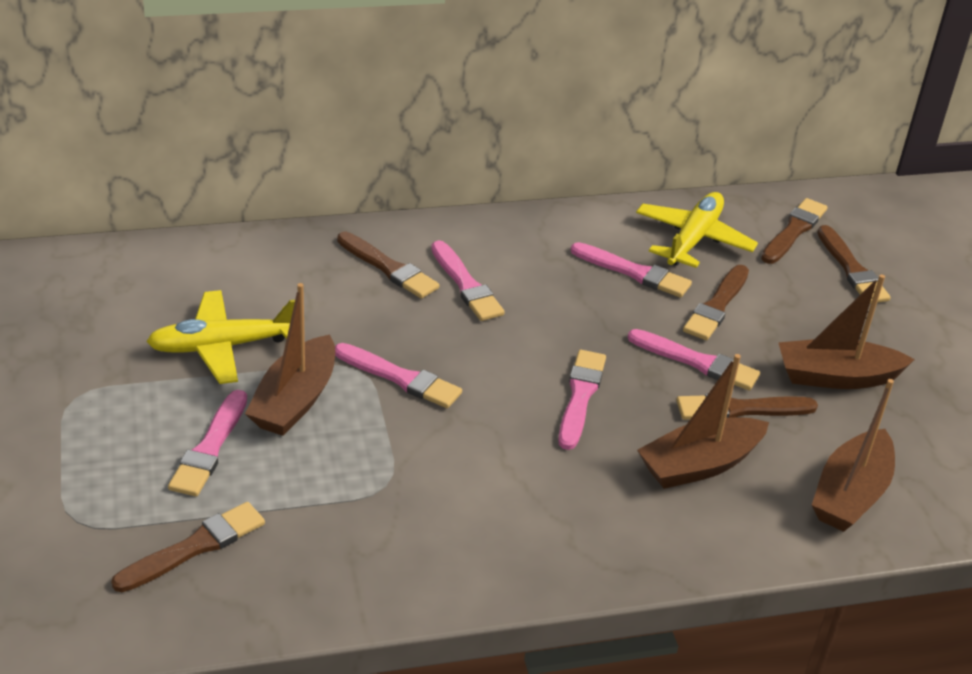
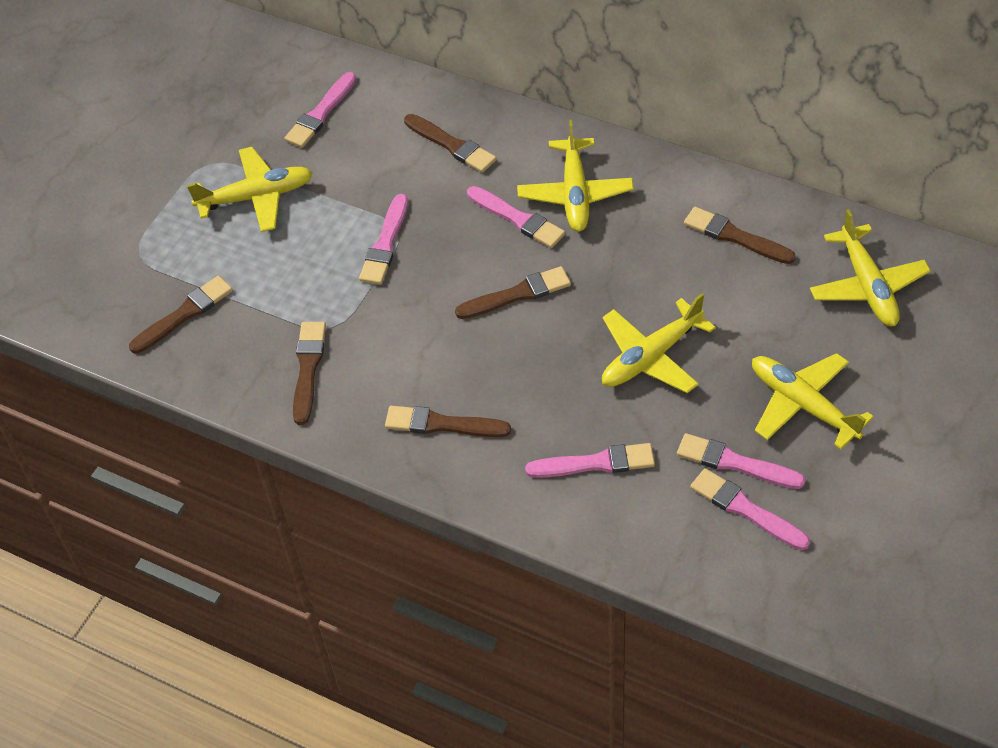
brown boat: 4 -> 0
yellow plane: 2 -> 5

